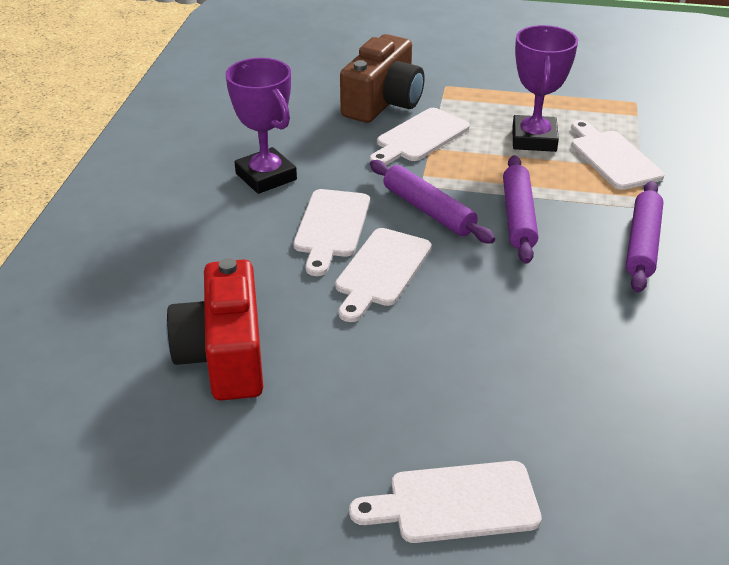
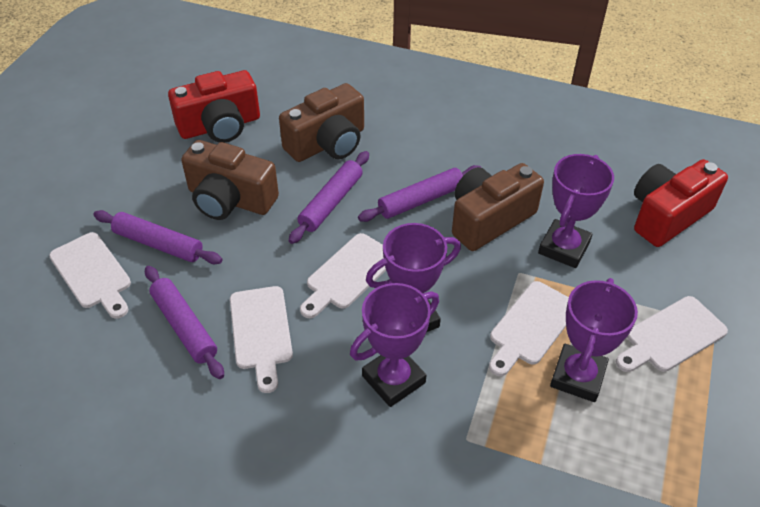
brown camera: 1 -> 3
purple rolling pin: 3 -> 4
purple trophy: 2 -> 4
red camera: 1 -> 2

